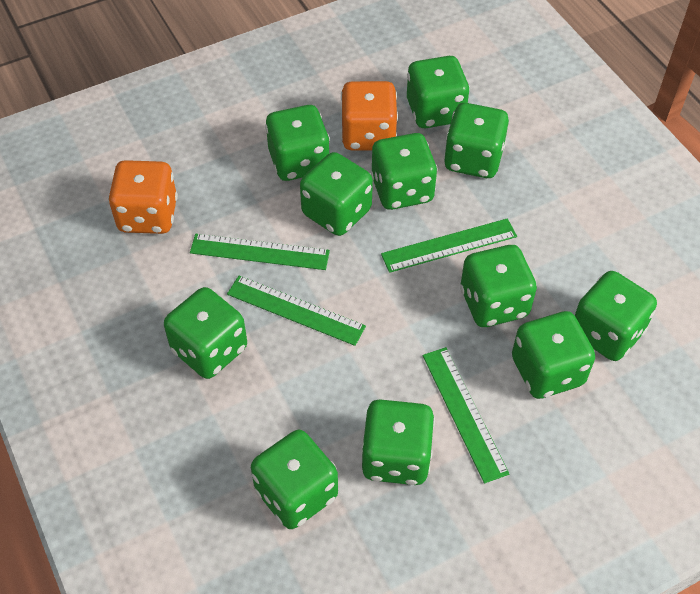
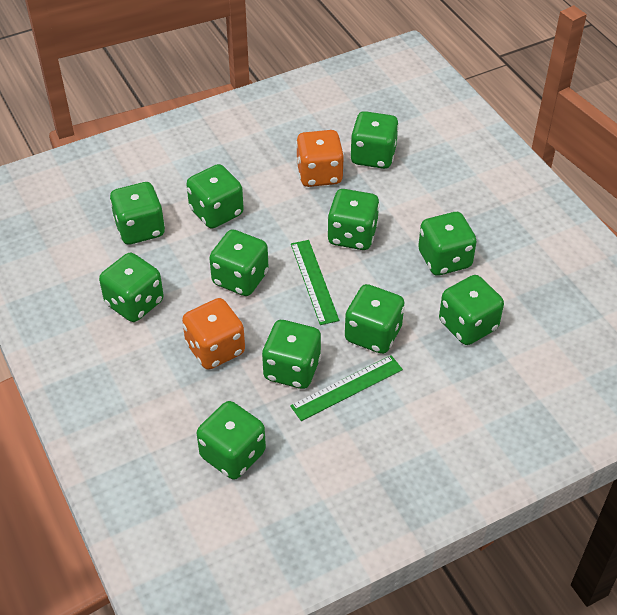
green ruler: 4 -> 2

